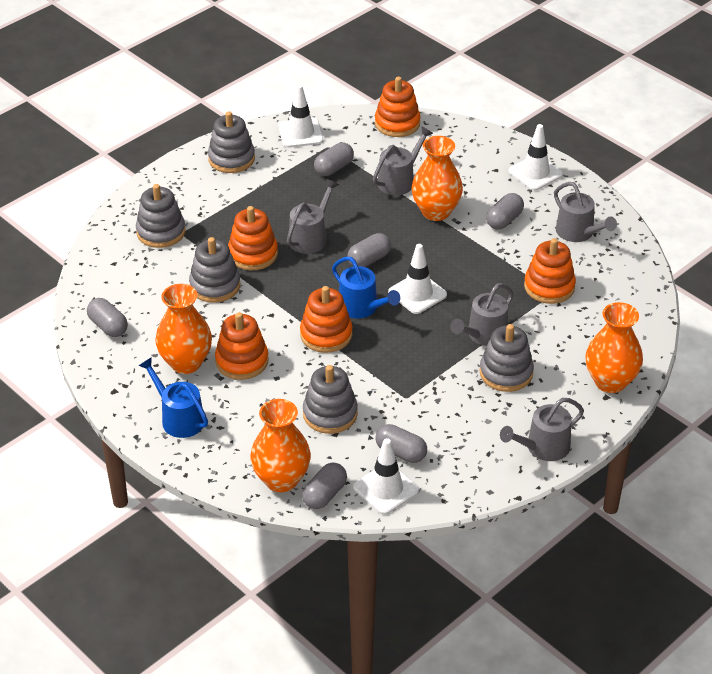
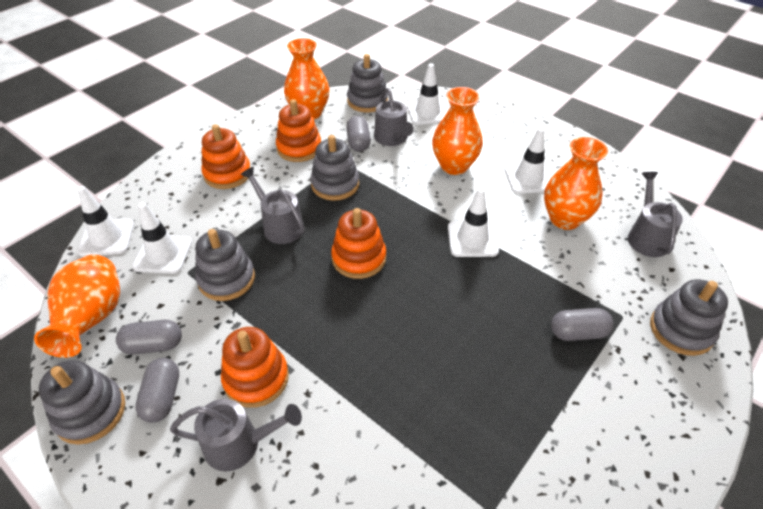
blue watering can: 2 -> 0
grey capsule: 6 -> 4
grey watering can: 5 -> 4
orange stacking toy: 5 -> 4
white traffic cone: 4 -> 5

